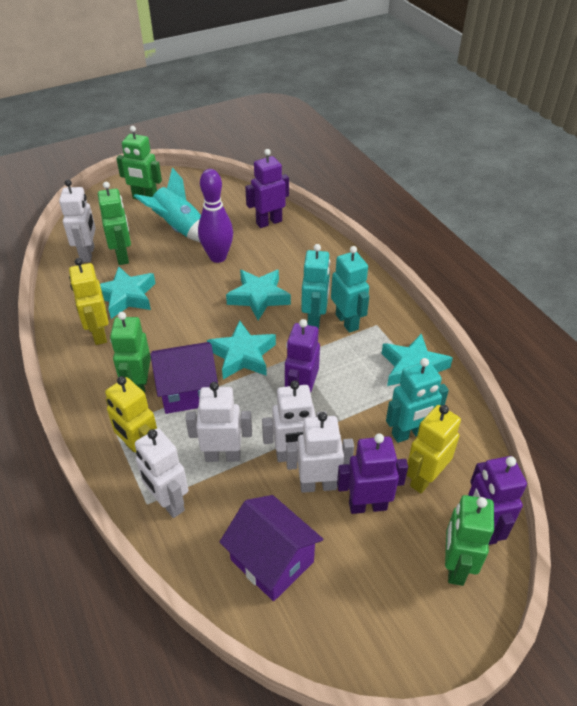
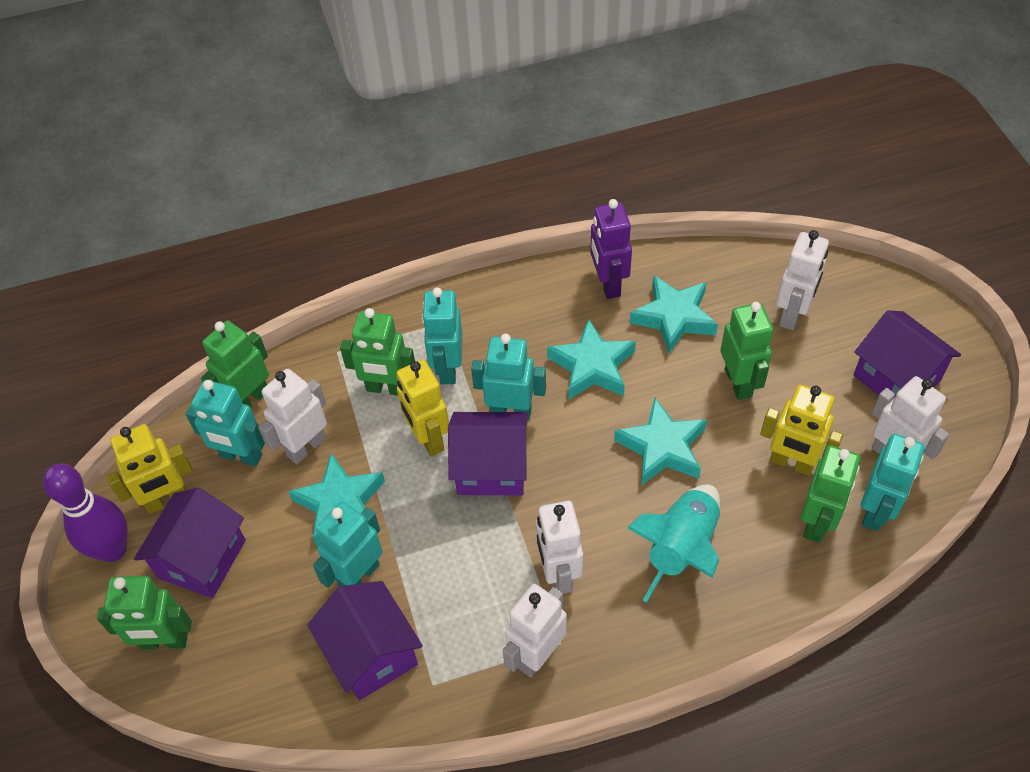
green robot: 4 -> 5
purple house: 2 -> 4
purple robot: 4 -> 1
turquoise robot: 3 -> 5

